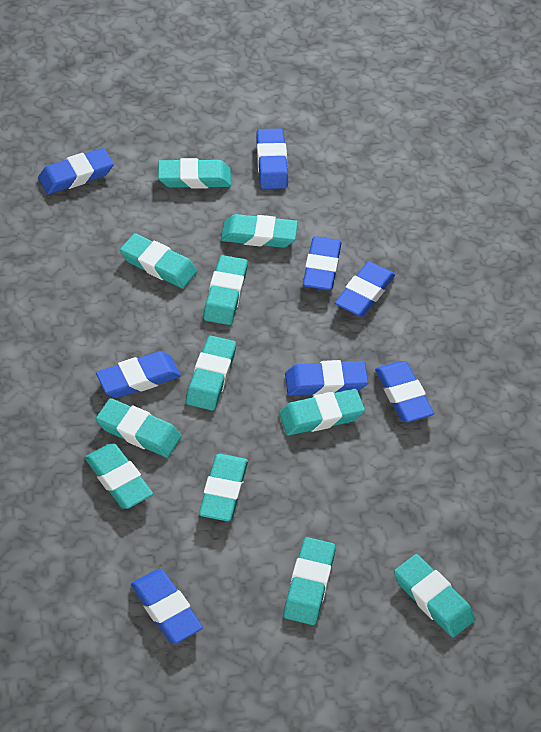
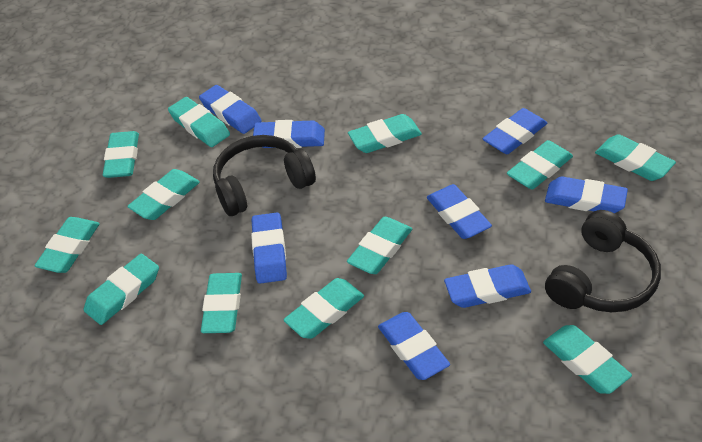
black headphones: 0 -> 2
turquoise eraser: 11 -> 12

